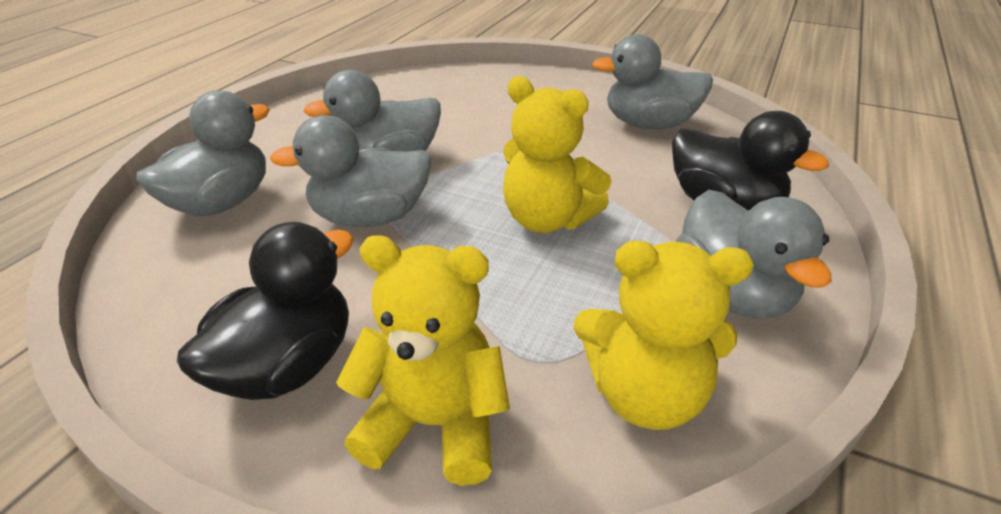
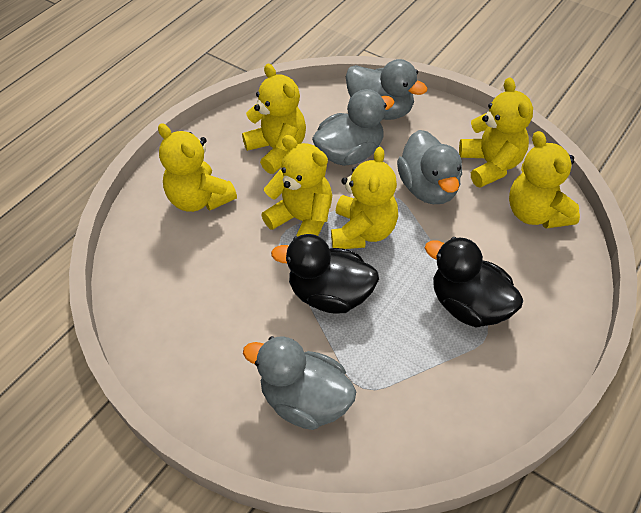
grey duck: 5 -> 4
yellow teddy bear: 3 -> 6

